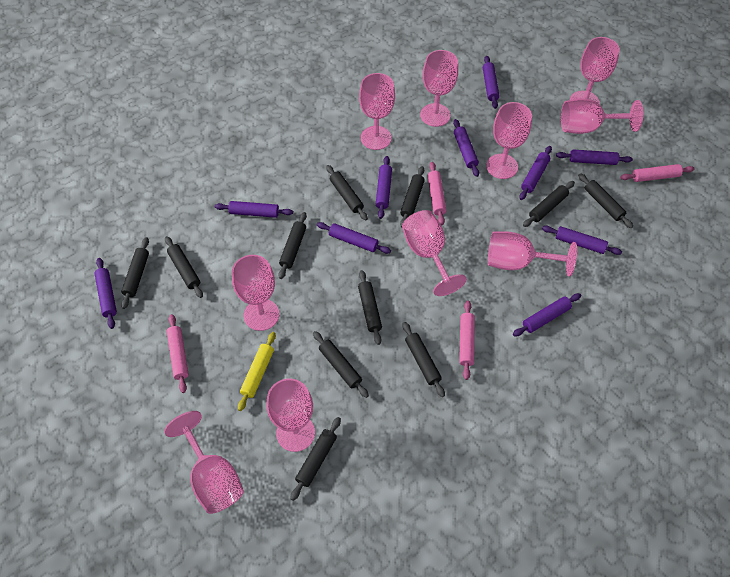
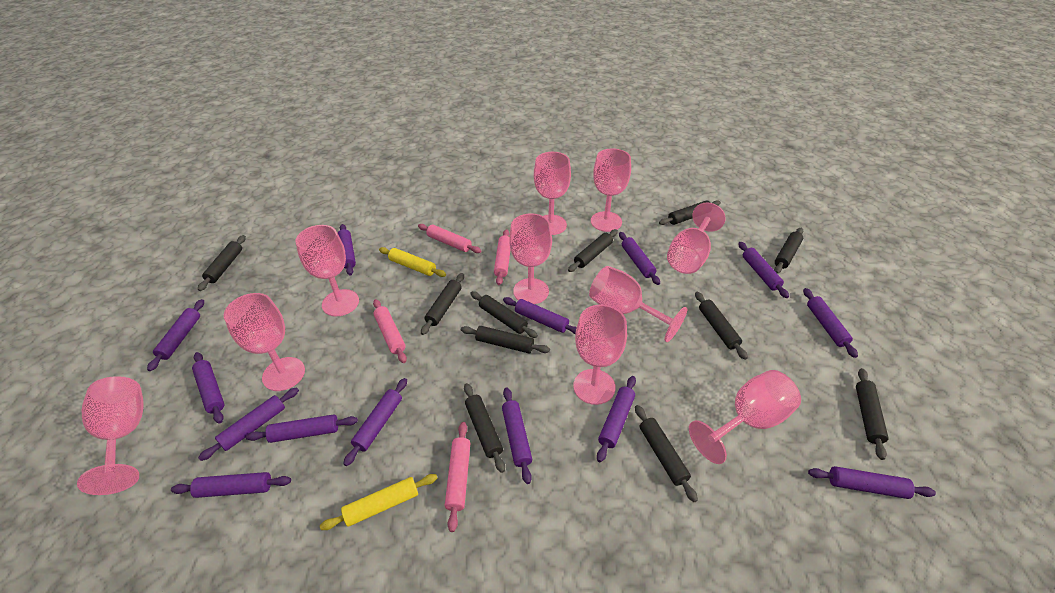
purple rolling pin: 10 -> 14
yellow rolling pin: 1 -> 2

